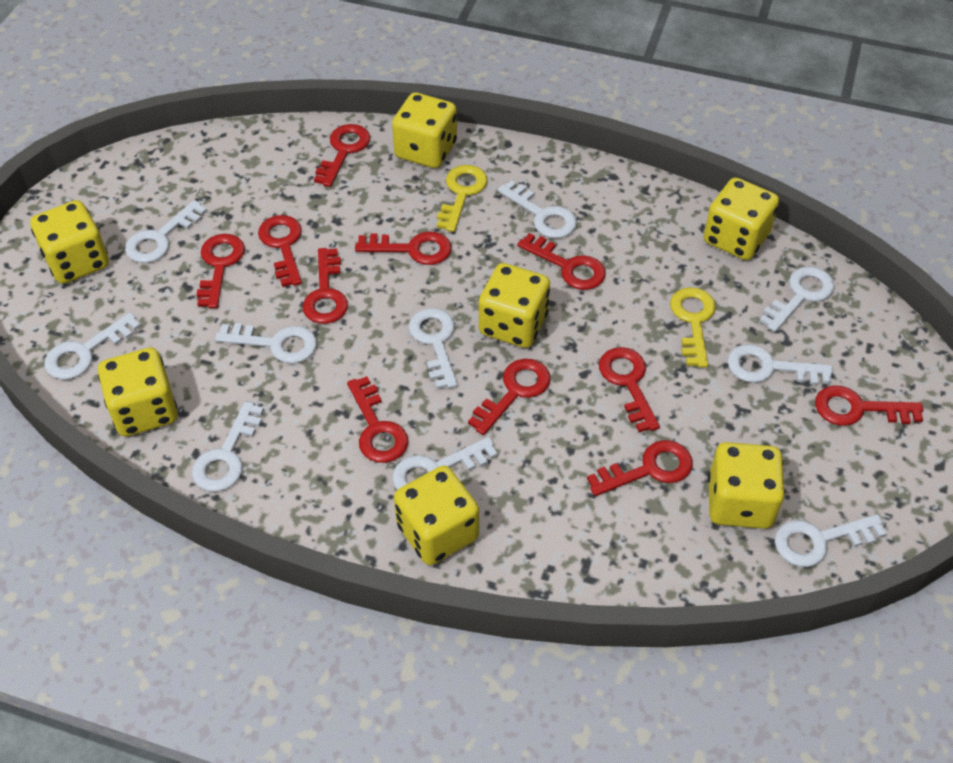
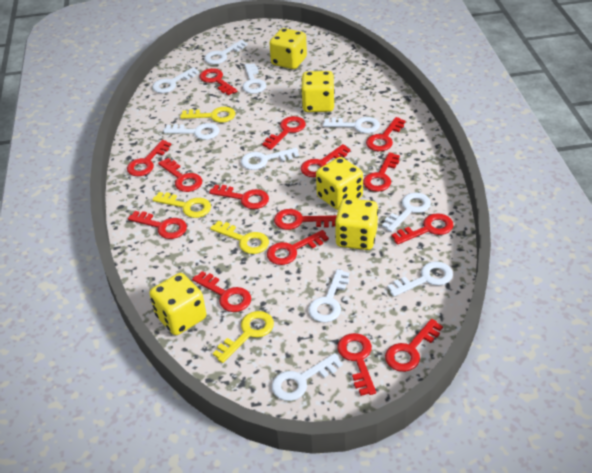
red key: 11 -> 15
yellow dice: 7 -> 5
yellow key: 2 -> 4

